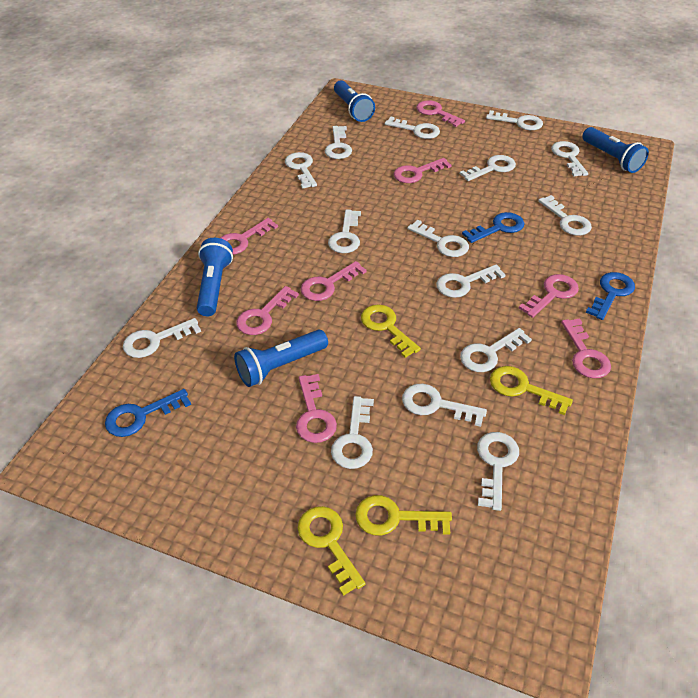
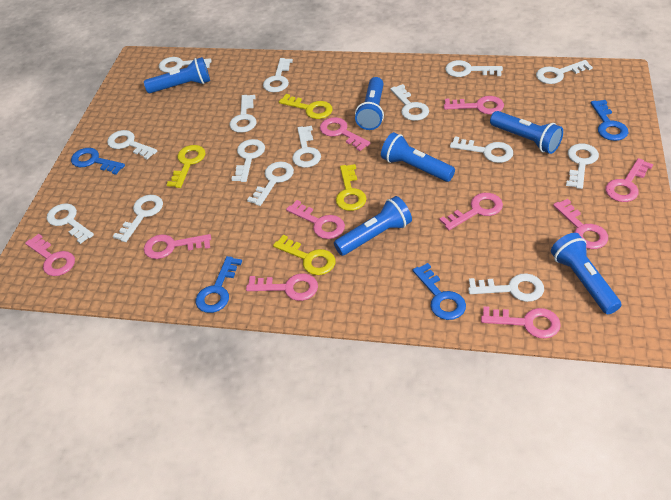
blue flashlight: 4 -> 6
blue key: 3 -> 4
pink key: 8 -> 10

